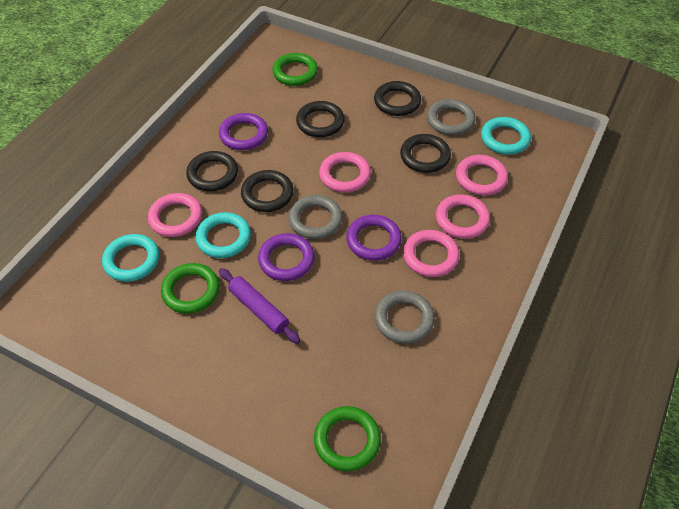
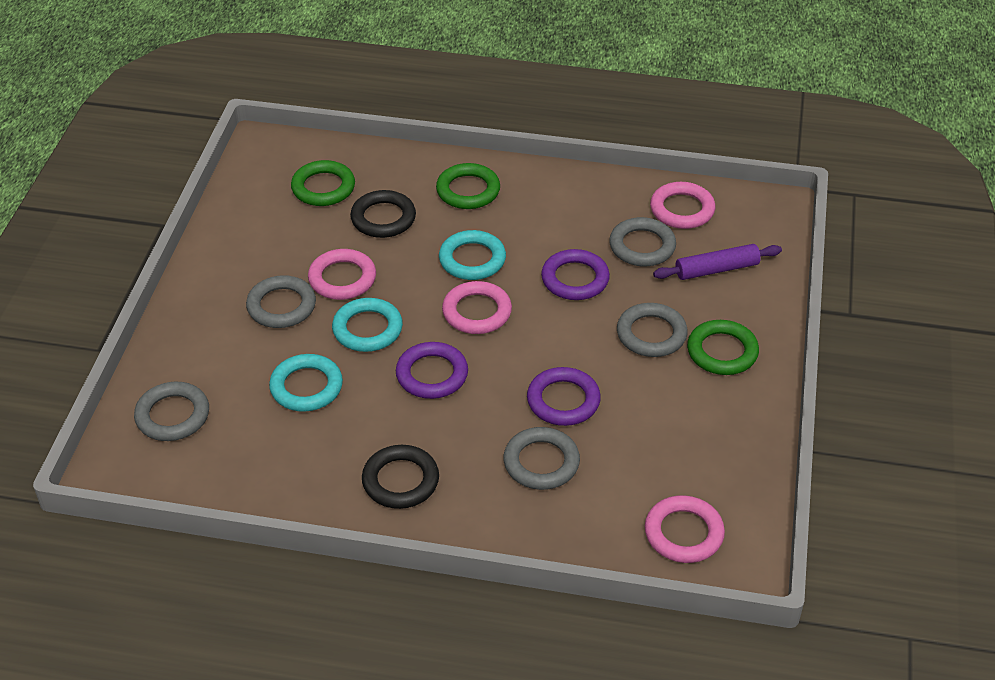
black ring: 5 -> 2
grey ring: 3 -> 5
pink ring: 5 -> 4

